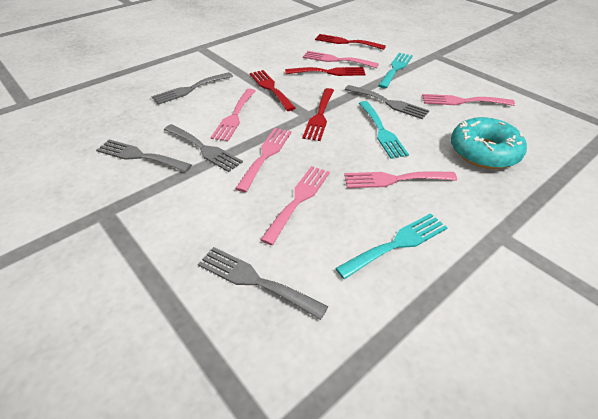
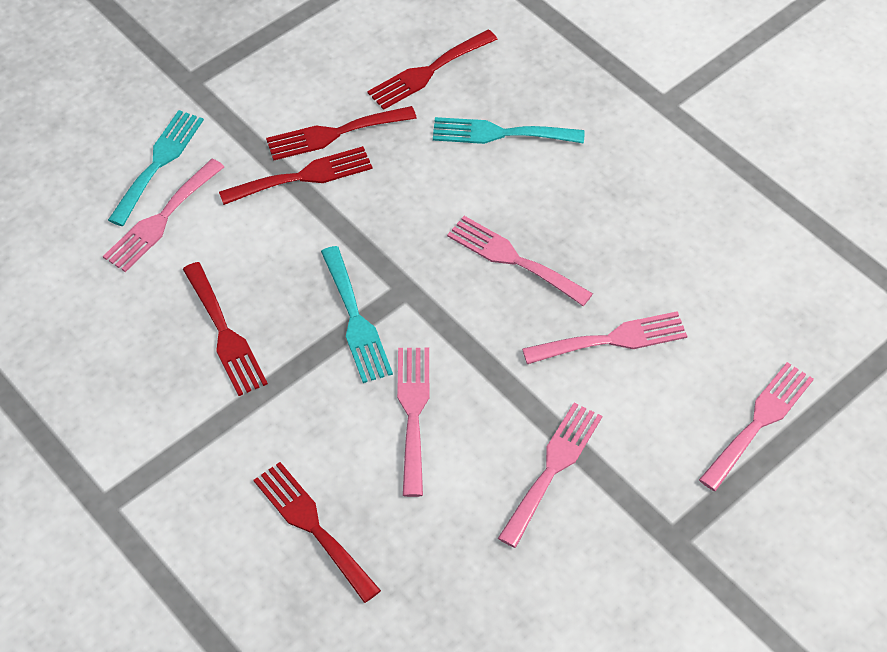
grey fork: 5 -> 0
red fork: 4 -> 5
turquoise donut: 1 -> 0

